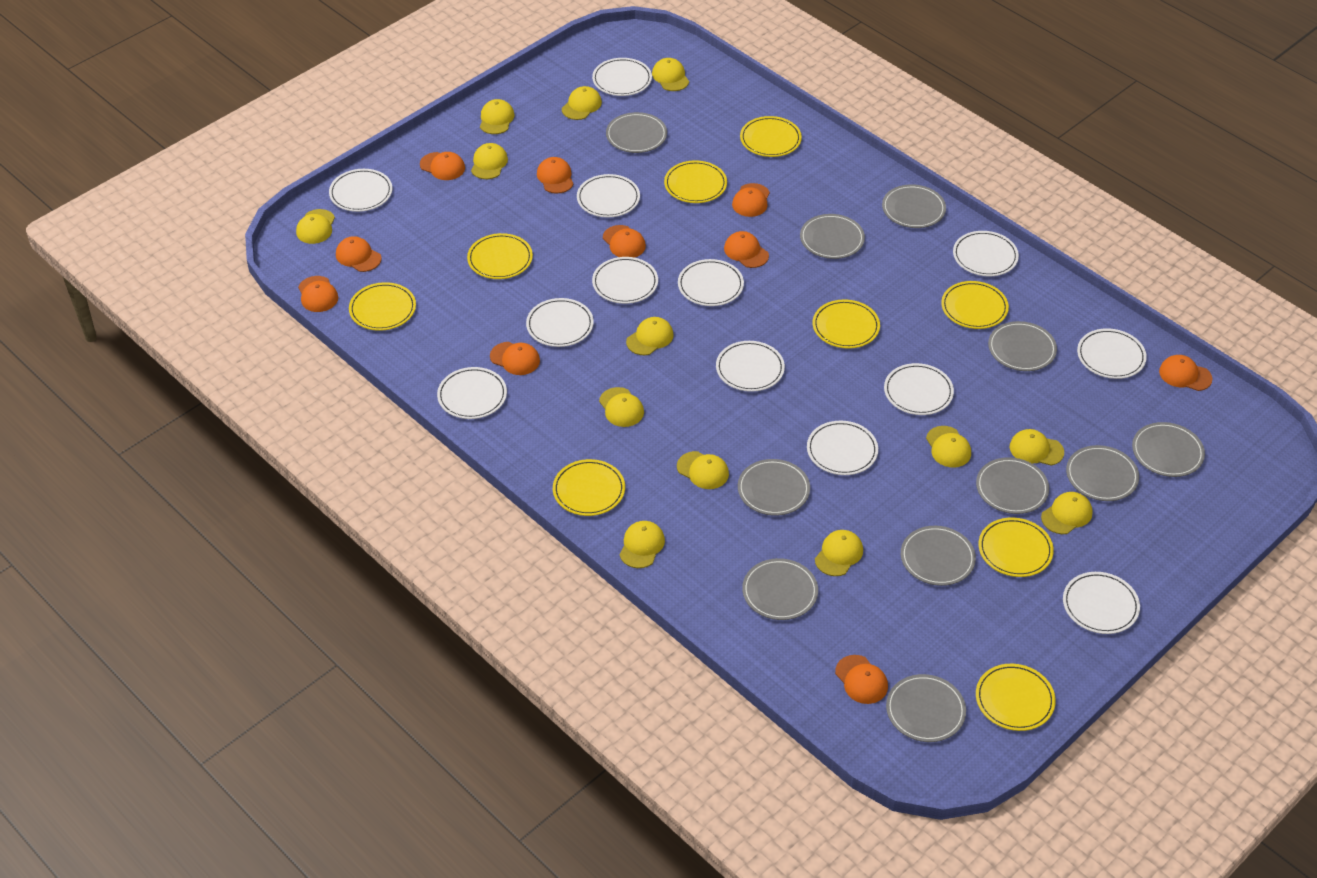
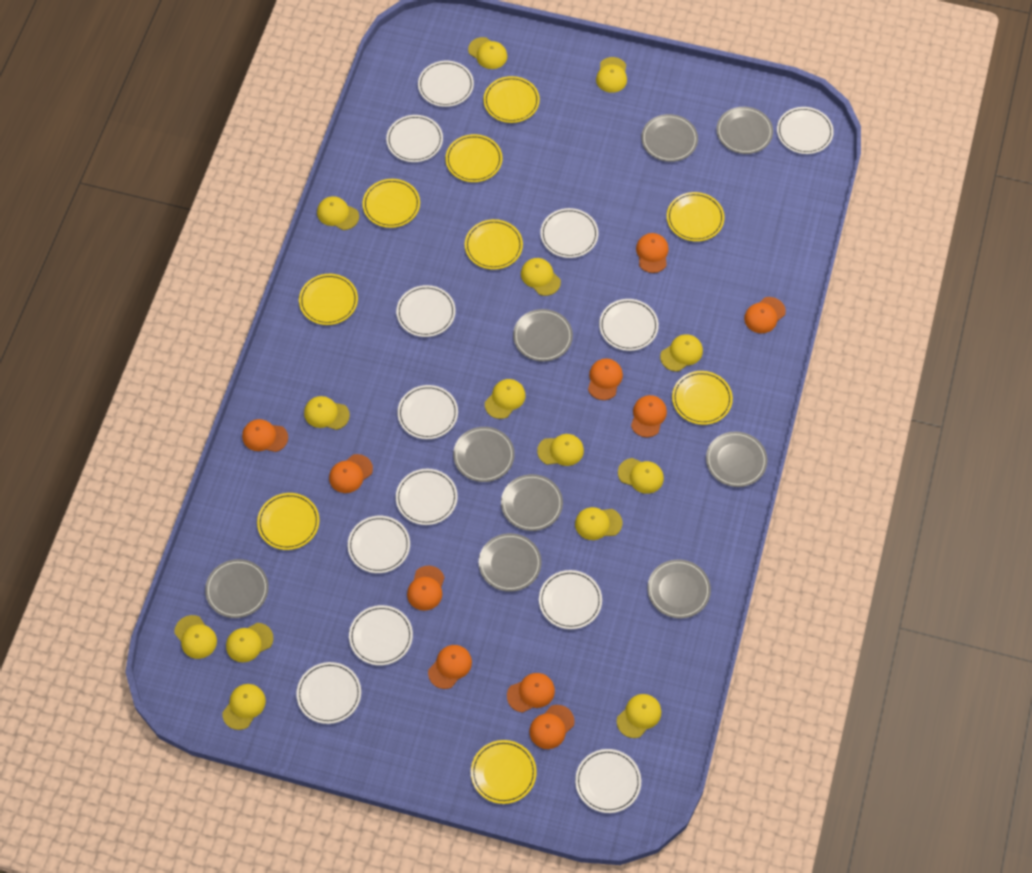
grey plate: 11 -> 9
yellow cap: 13 -> 14

